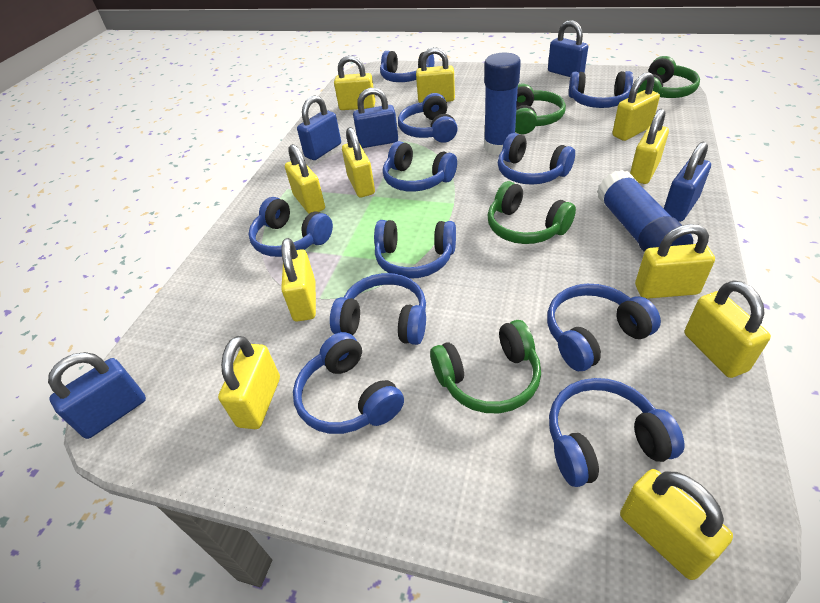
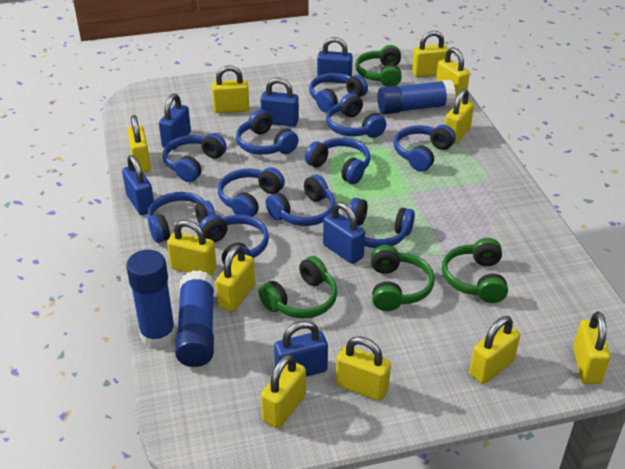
blue glue stick: 2 -> 3
blue padlock: 5 -> 6

